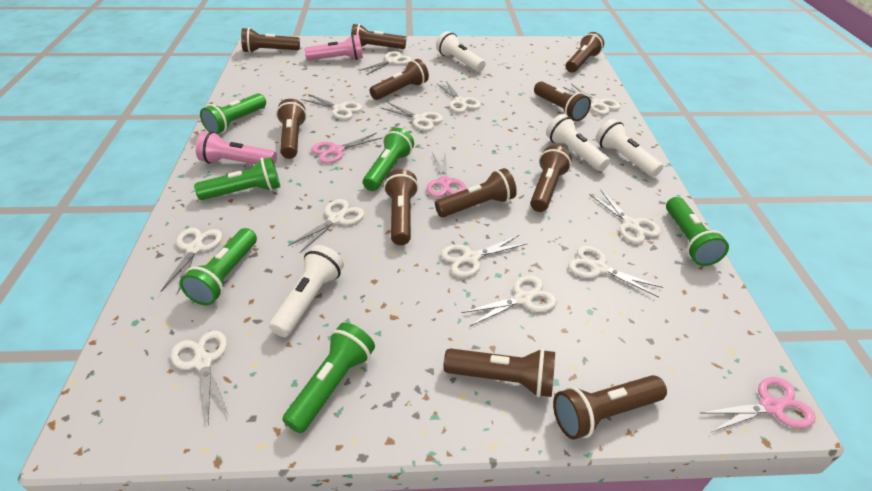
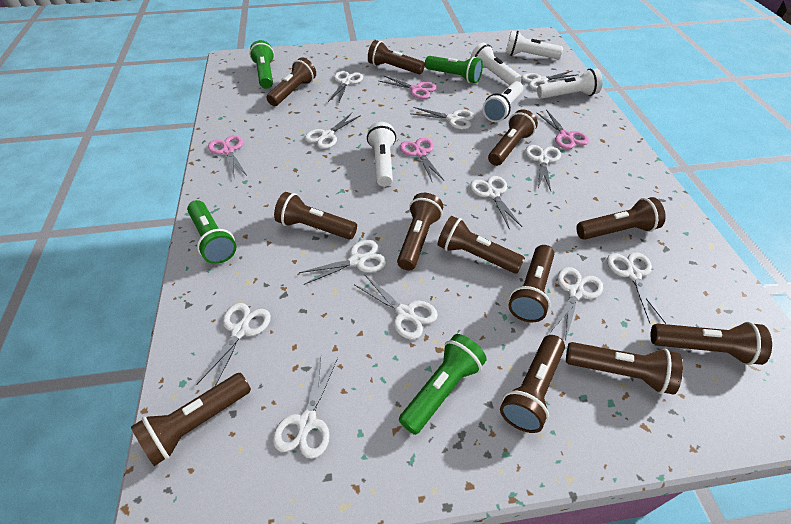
brown flashlight: 11 -> 12
green flashlight: 6 -> 4
pink flashlight: 2 -> 0
pink scissors: 3 -> 4
white flashlight: 4 -> 5

